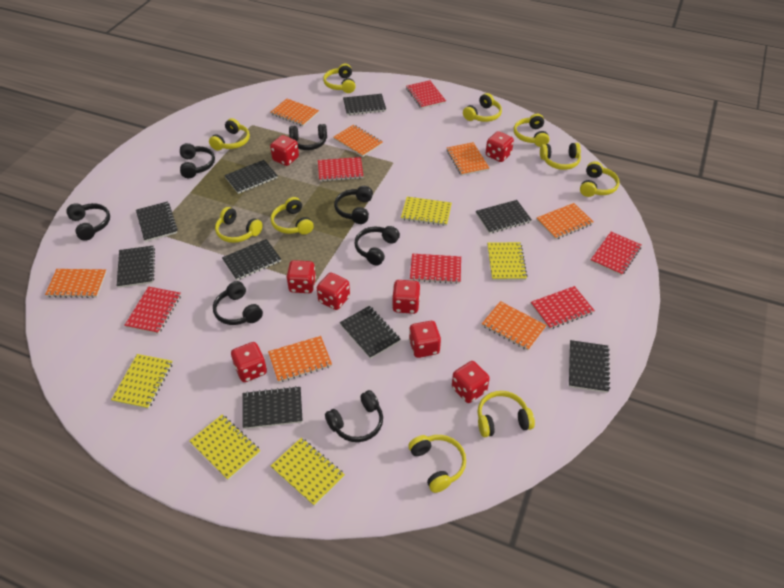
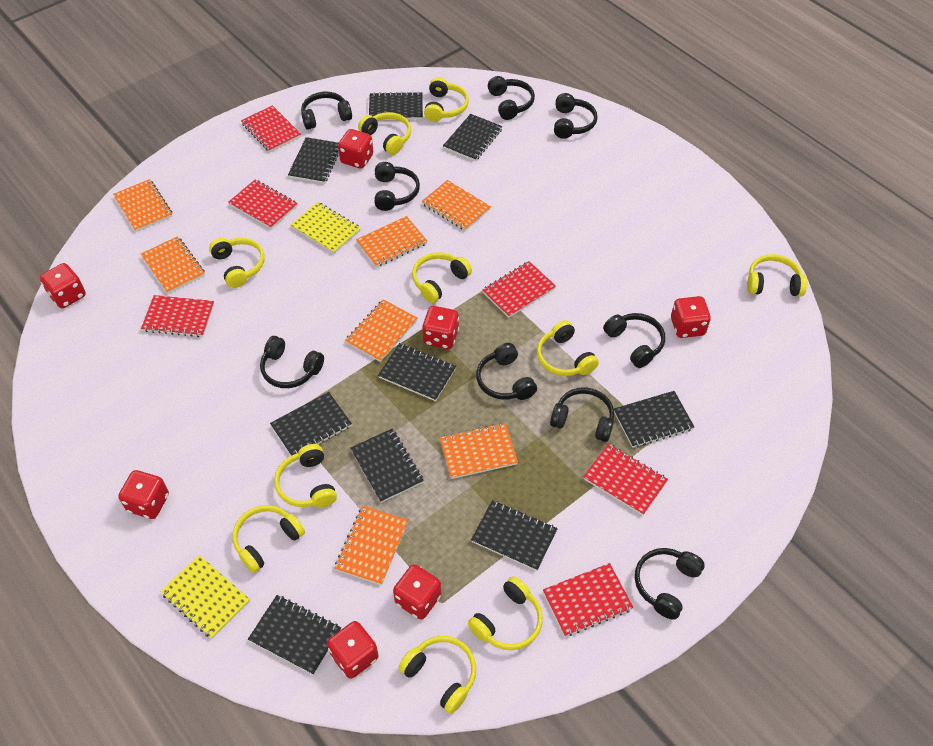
black headphones: 7 -> 9
red dice: 8 -> 7
yellow notebook: 5 -> 2

